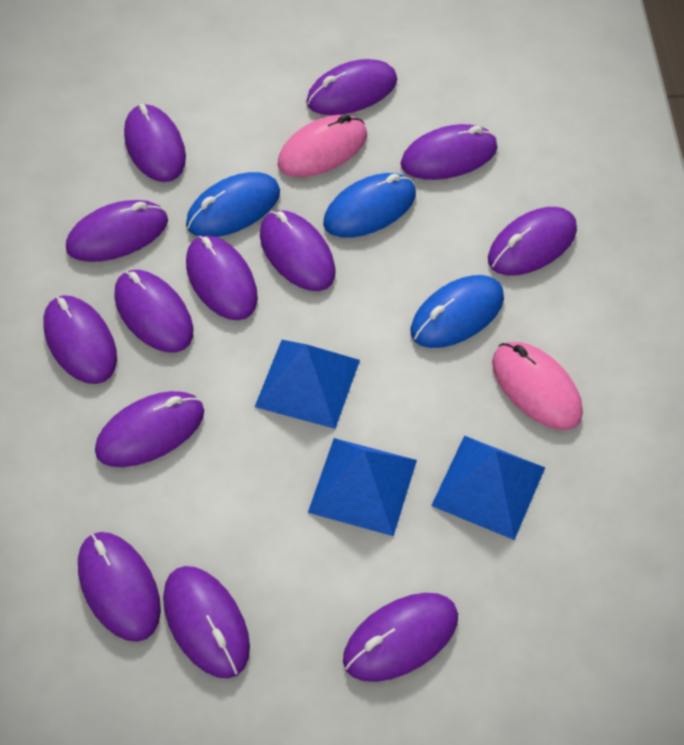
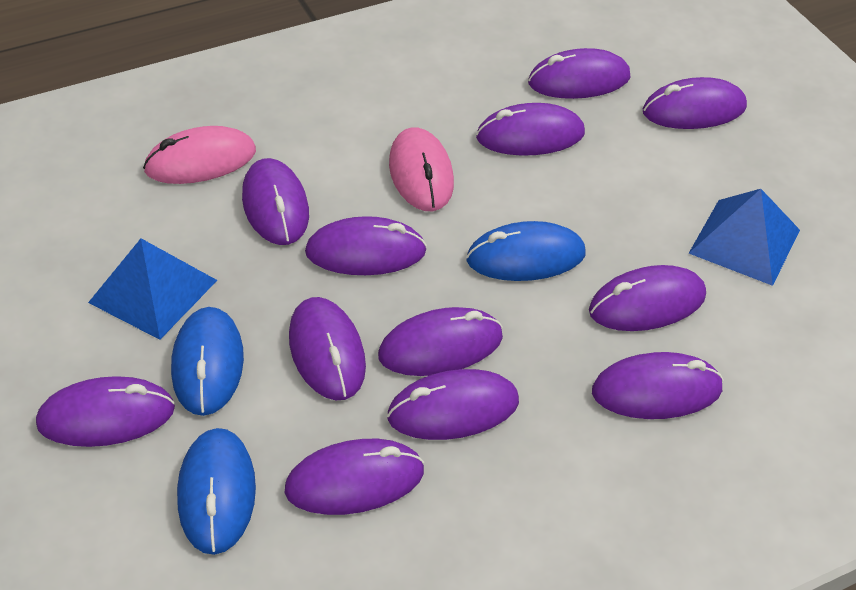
blue pyramid: 3 -> 2
purple mouse: 13 -> 12

